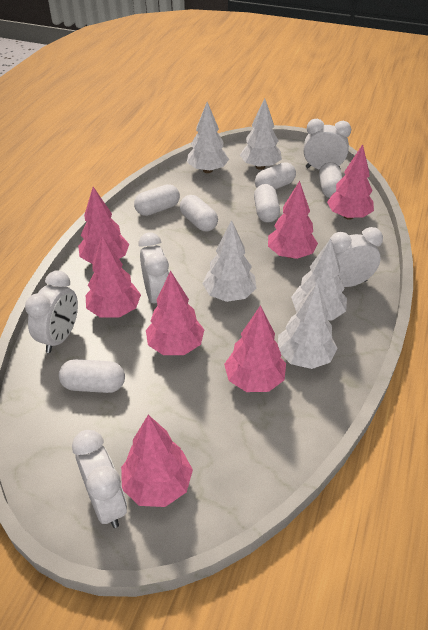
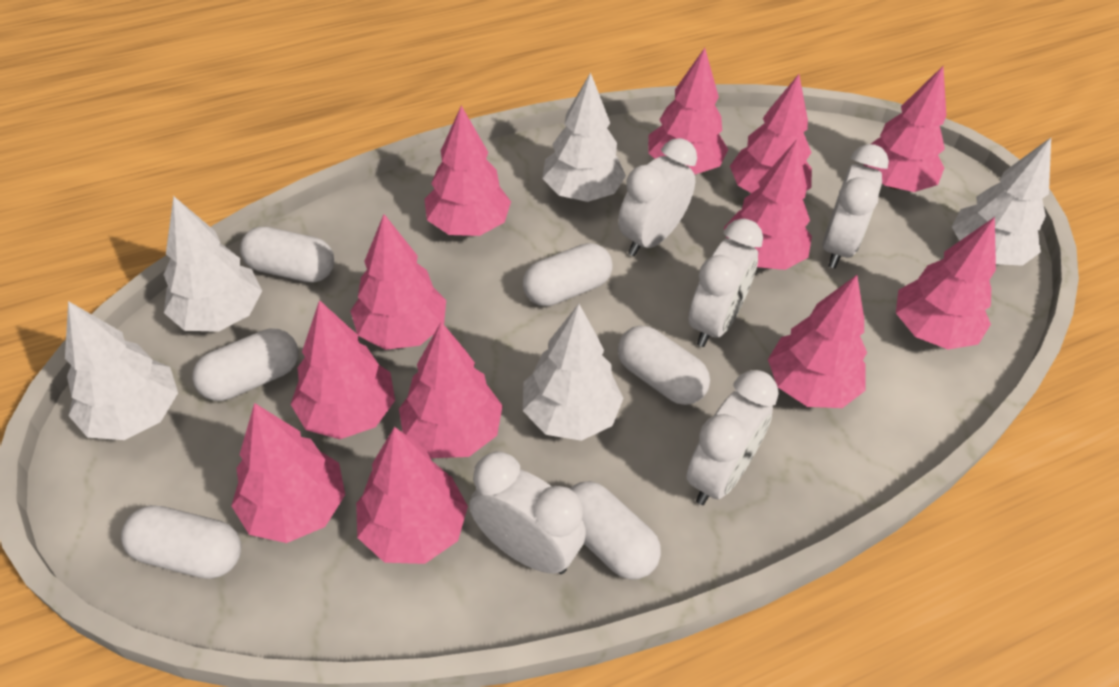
pink tree: 7 -> 12

